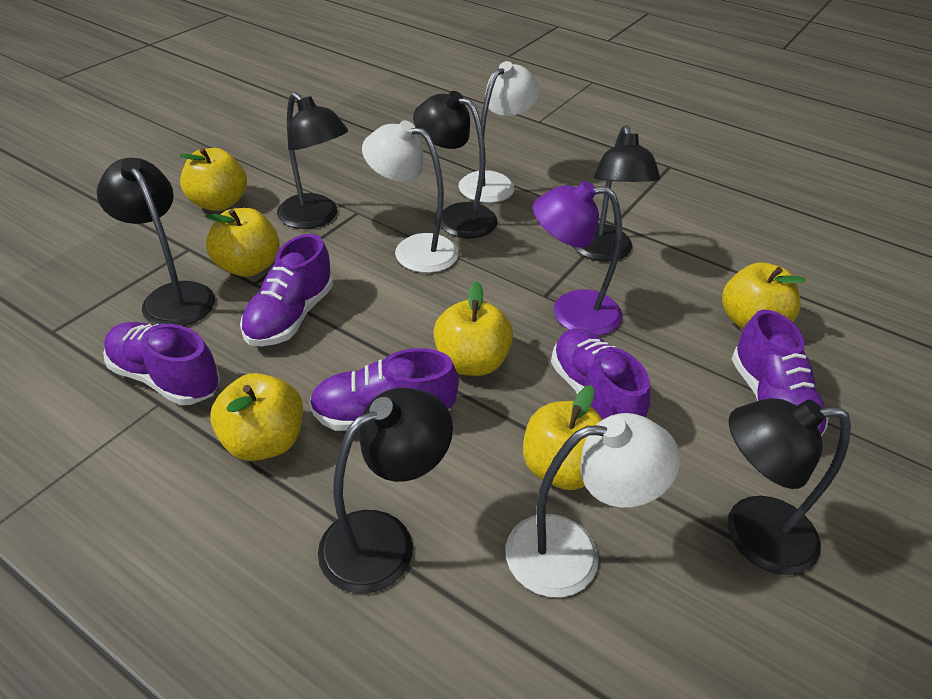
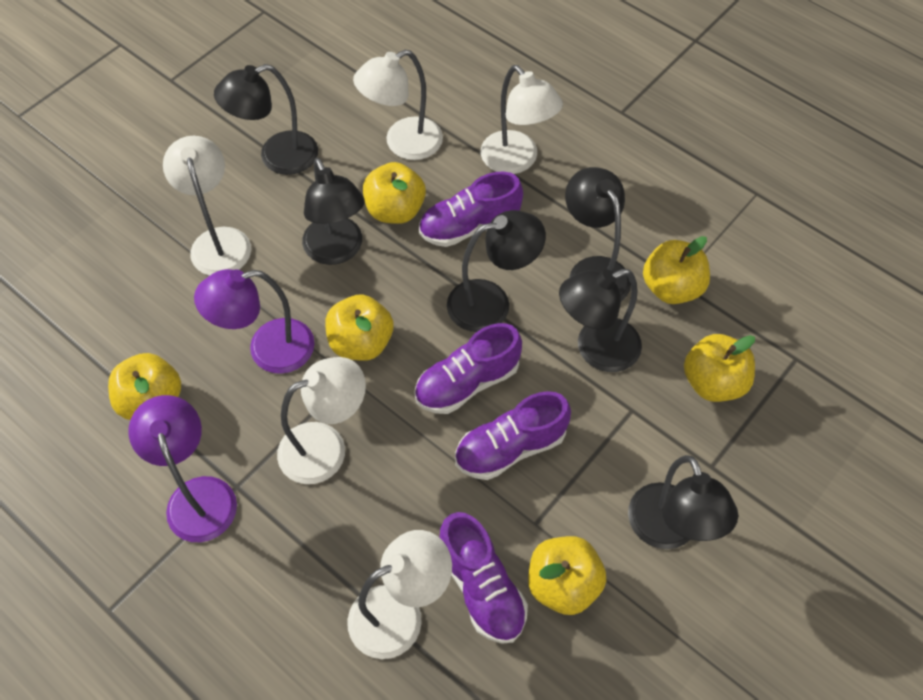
purple lamp: 1 -> 2
purple shoe: 5 -> 4
white lamp: 3 -> 5

